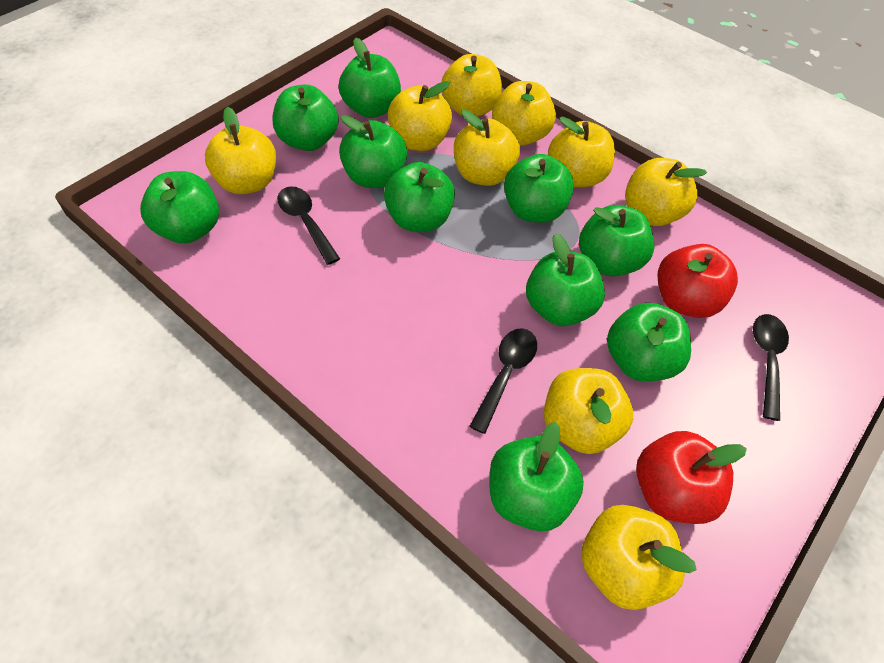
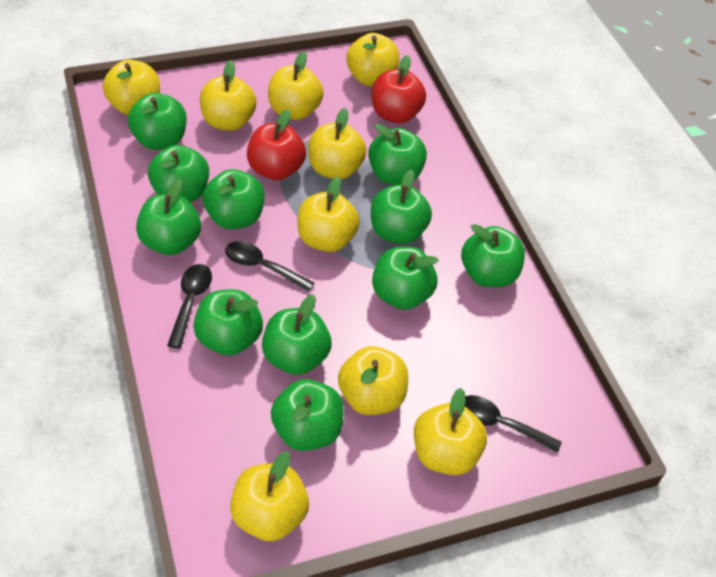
green apple: 10 -> 11

